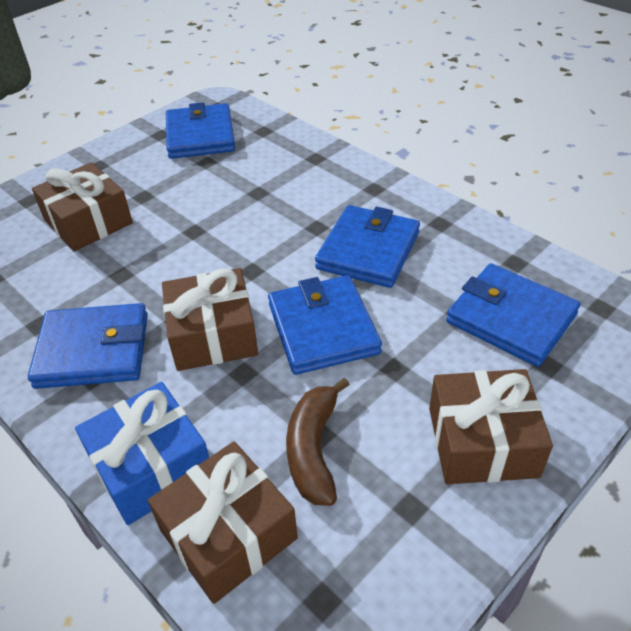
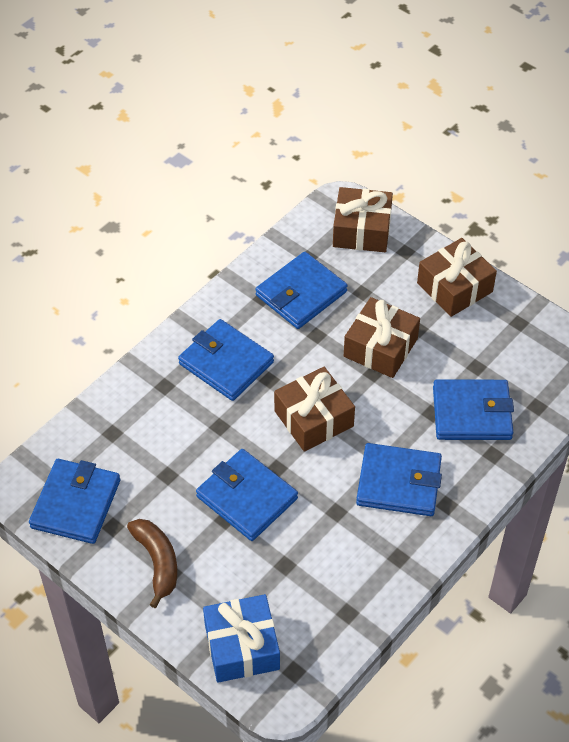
blue wallet: 5 -> 6

